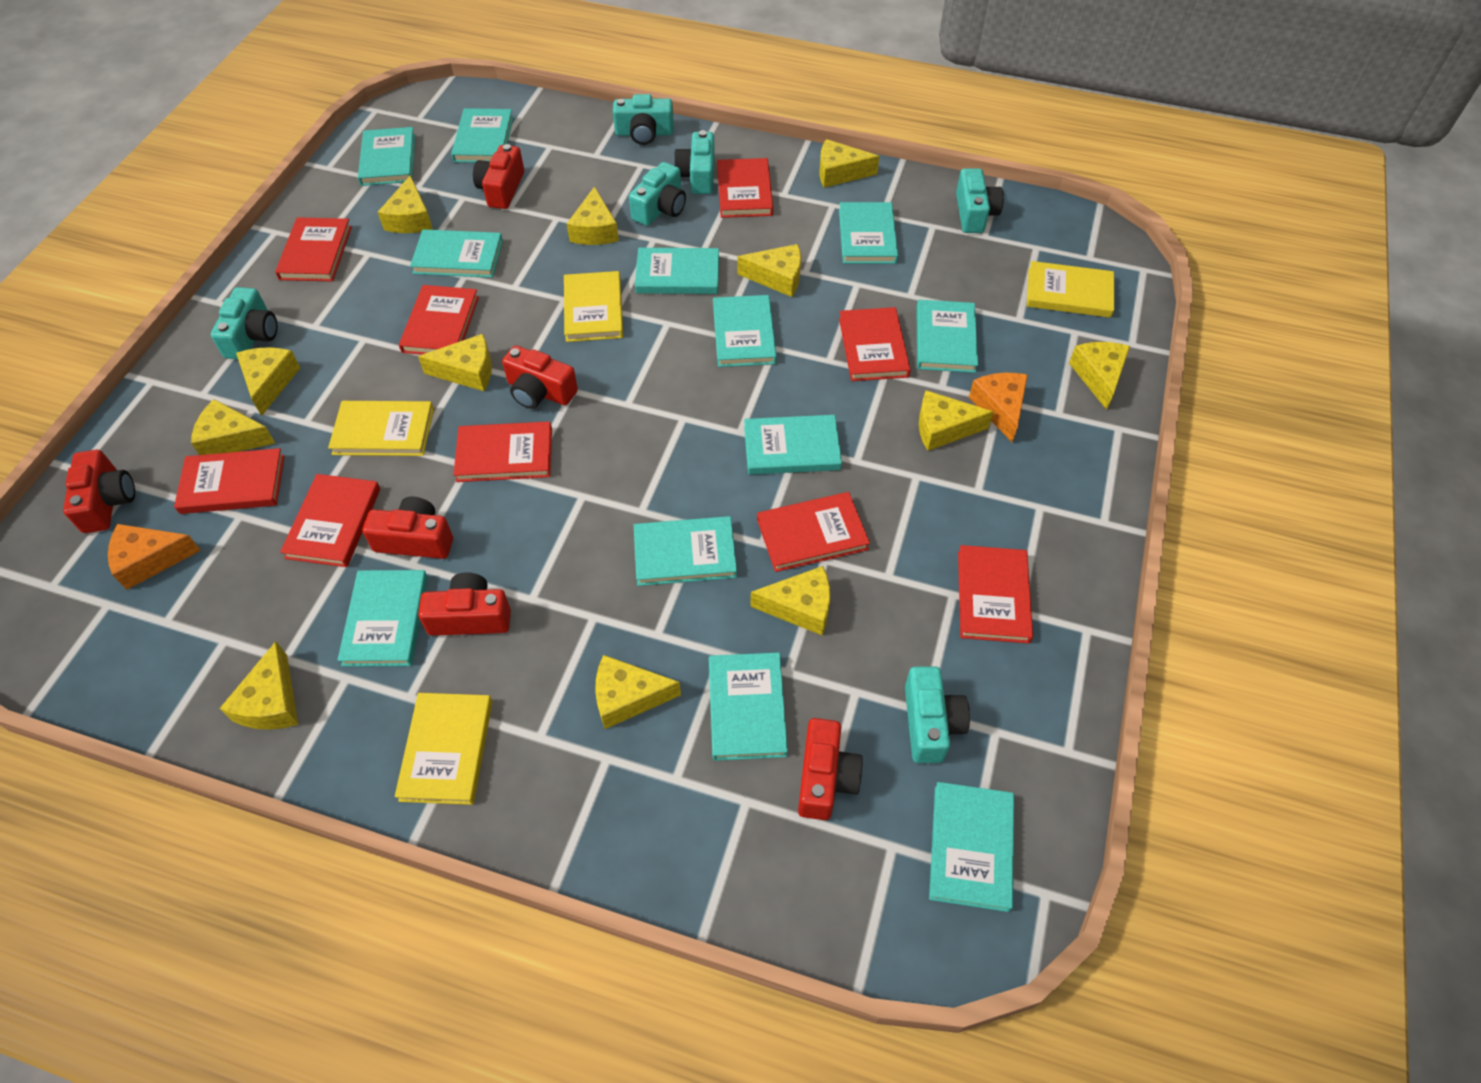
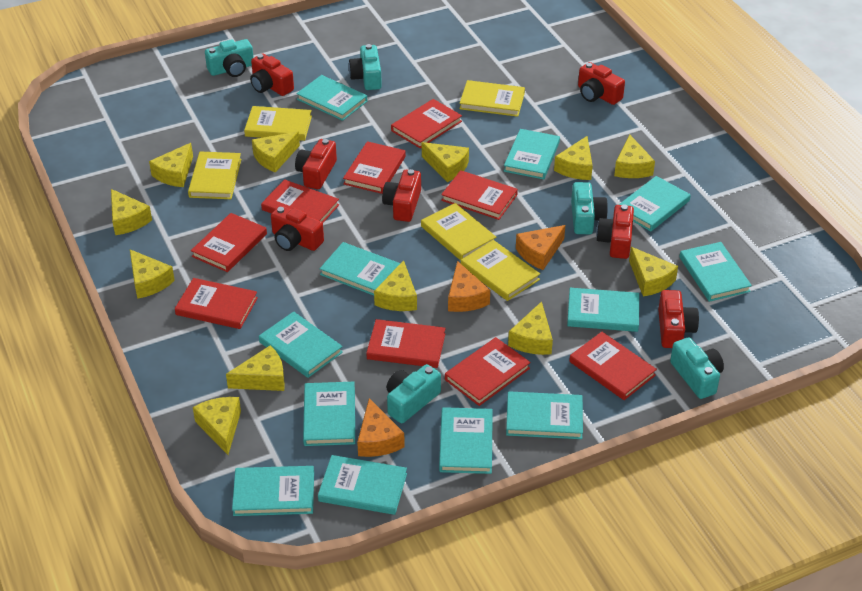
orange cheese: 2 -> 3
red camera: 6 -> 7
turquoise camera: 6 -> 5
yellow book: 4 -> 5

